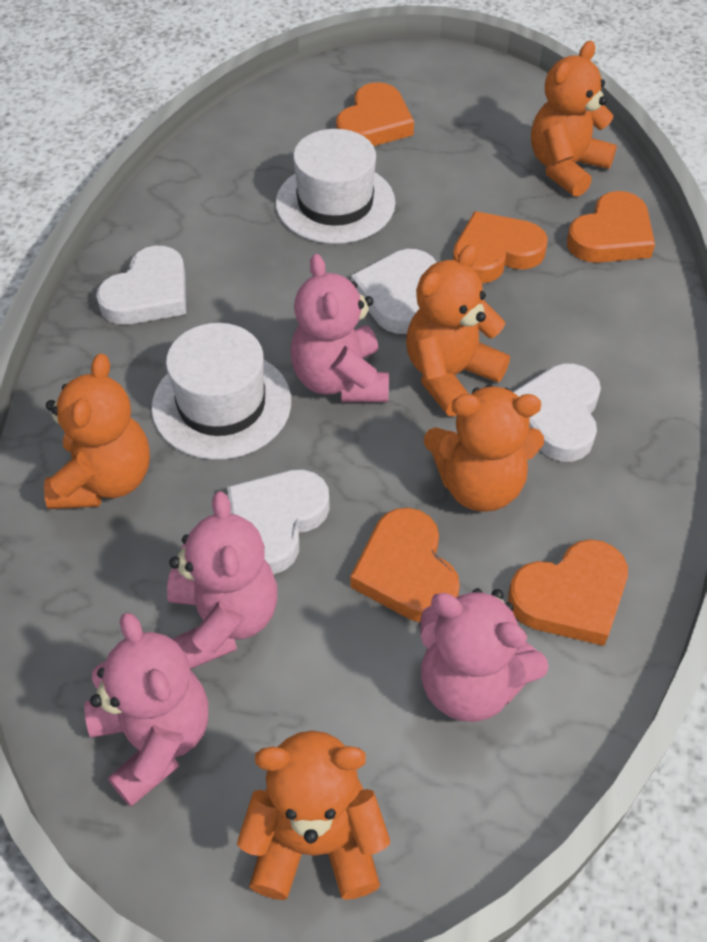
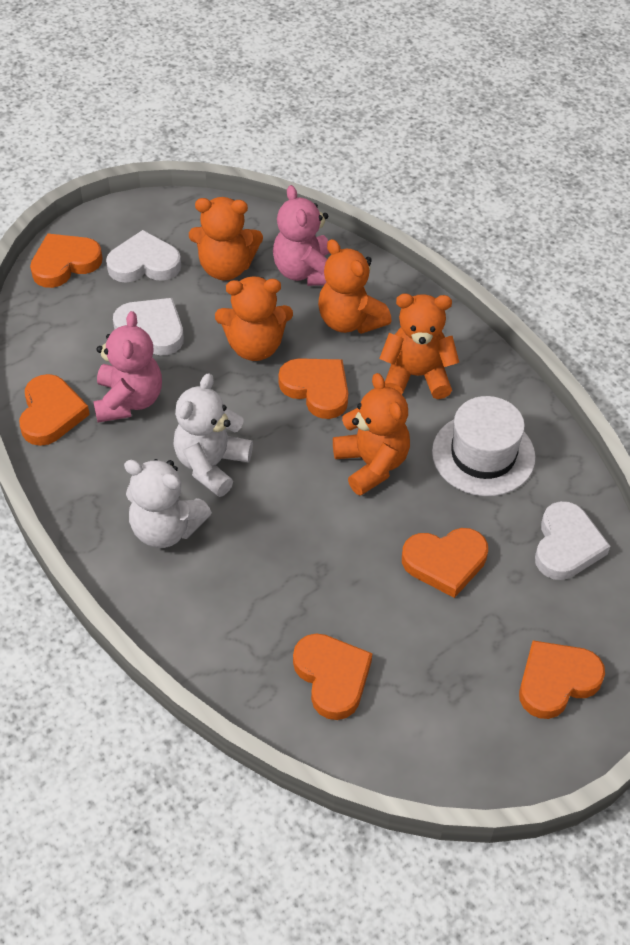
orange heart: 5 -> 6
pink teddy bear: 4 -> 2
white hat: 2 -> 1
white heart: 4 -> 3
white teddy bear: 0 -> 2

